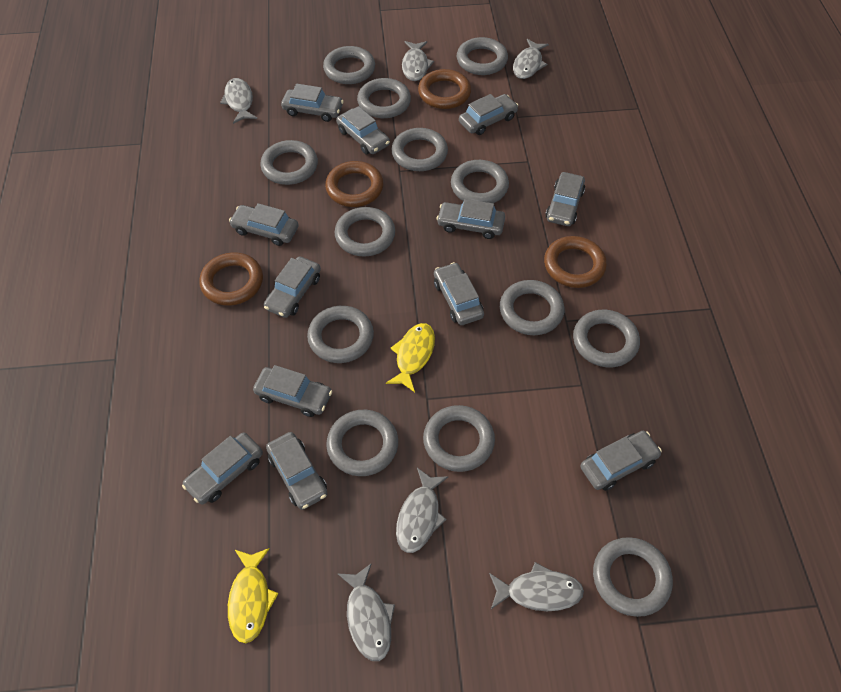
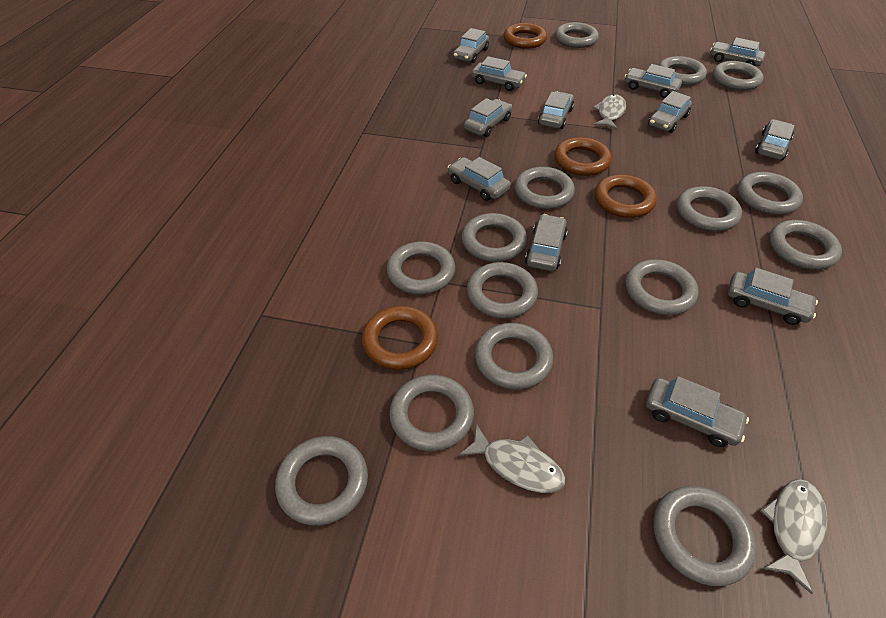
grey fish: 6 -> 3
grey ring: 13 -> 15
yellow fish: 2 -> 0

